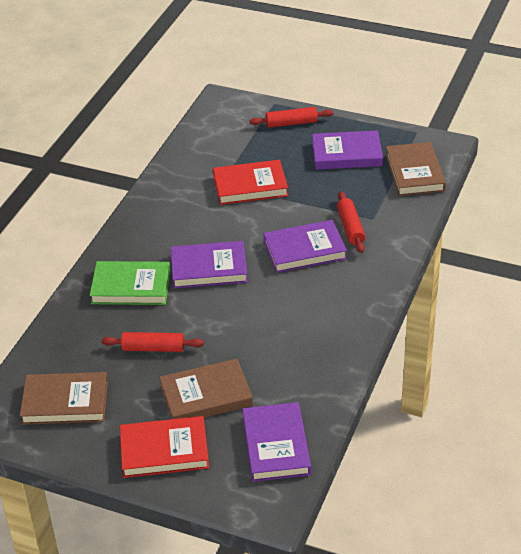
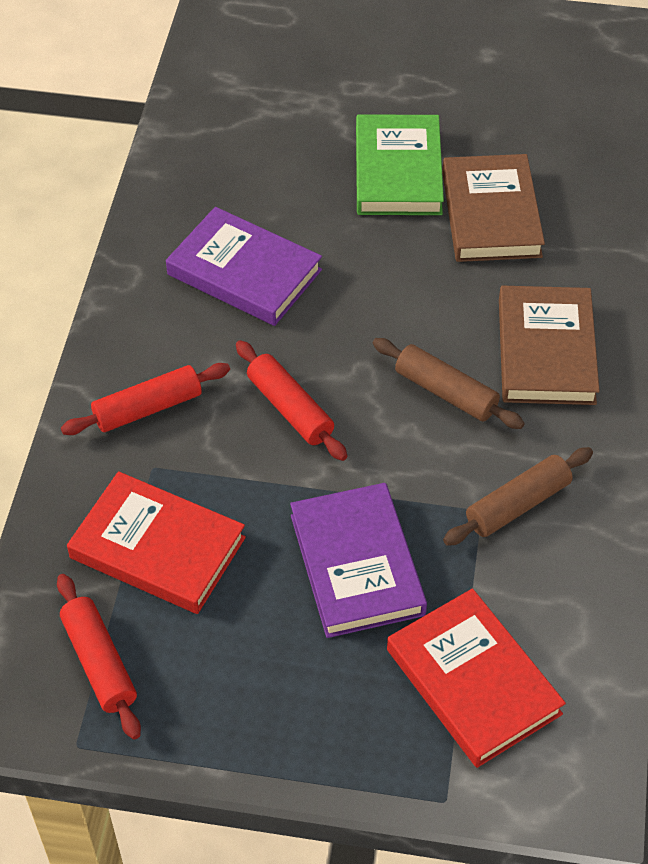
brown book: 3 -> 2
brown rolling pin: 0 -> 2
purple book: 4 -> 2

